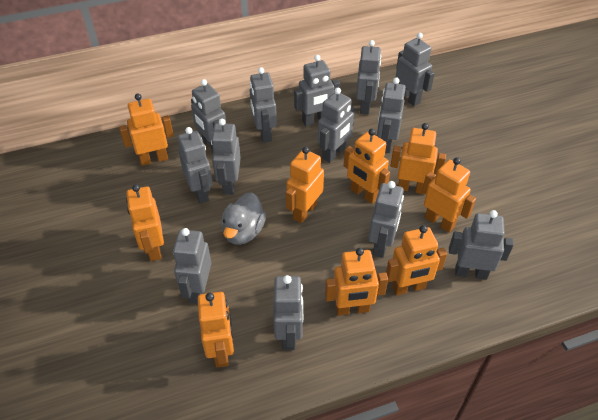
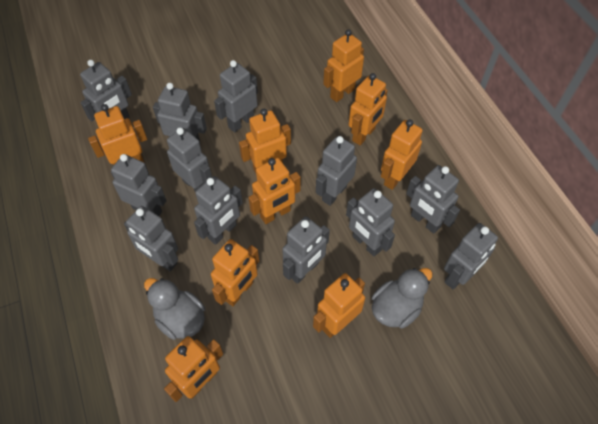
grey duck: 1 -> 2
grey robot: 13 -> 12

